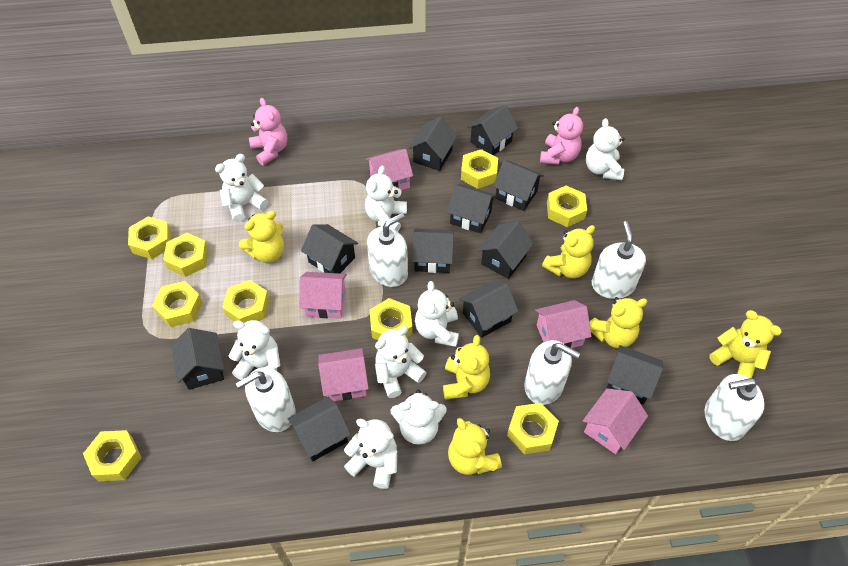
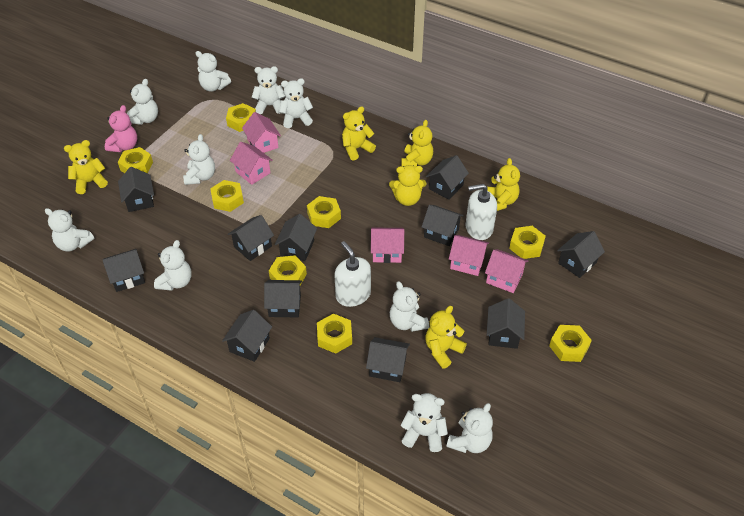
pink teddy bear: 2 -> 1
white soap dispenser: 5 -> 2
white teddy bear: 8 -> 10
yellow nut: 9 -> 8

